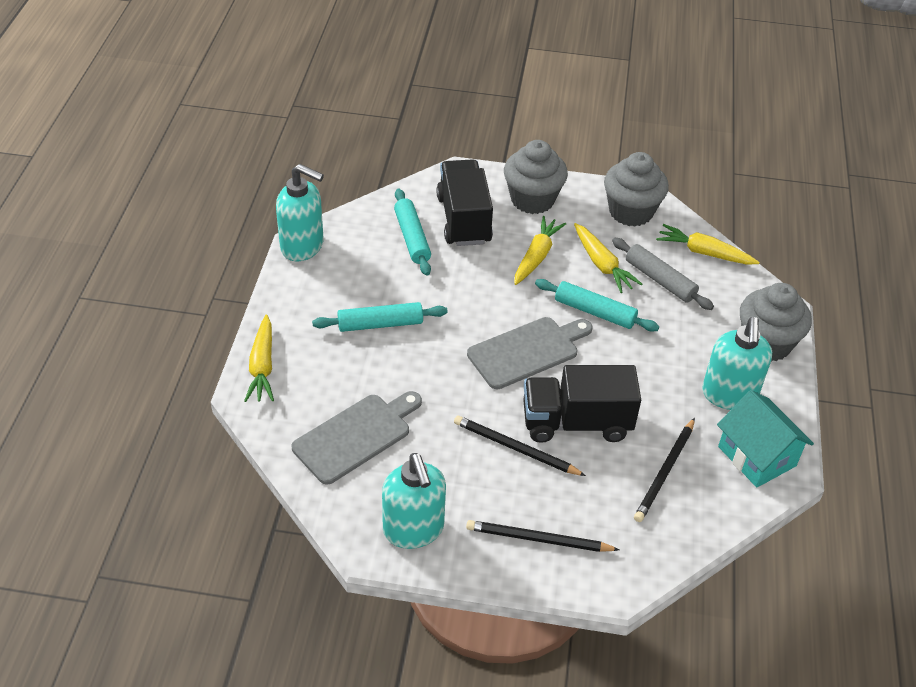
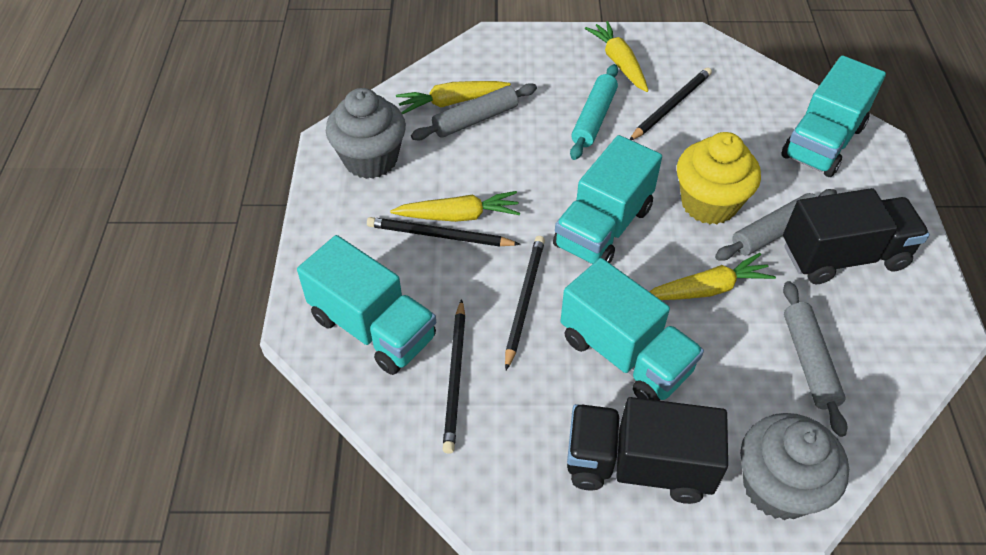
black pencil: 3 -> 4
grey cupcake: 3 -> 2
grey cutting board: 2 -> 0
grey rolling pin: 1 -> 3
turquoise house: 1 -> 0
turquoise rolling pin: 3 -> 1
turquoise soap dispenser: 3 -> 0
turquoise truck: 0 -> 4
yellow cupcake: 0 -> 1

